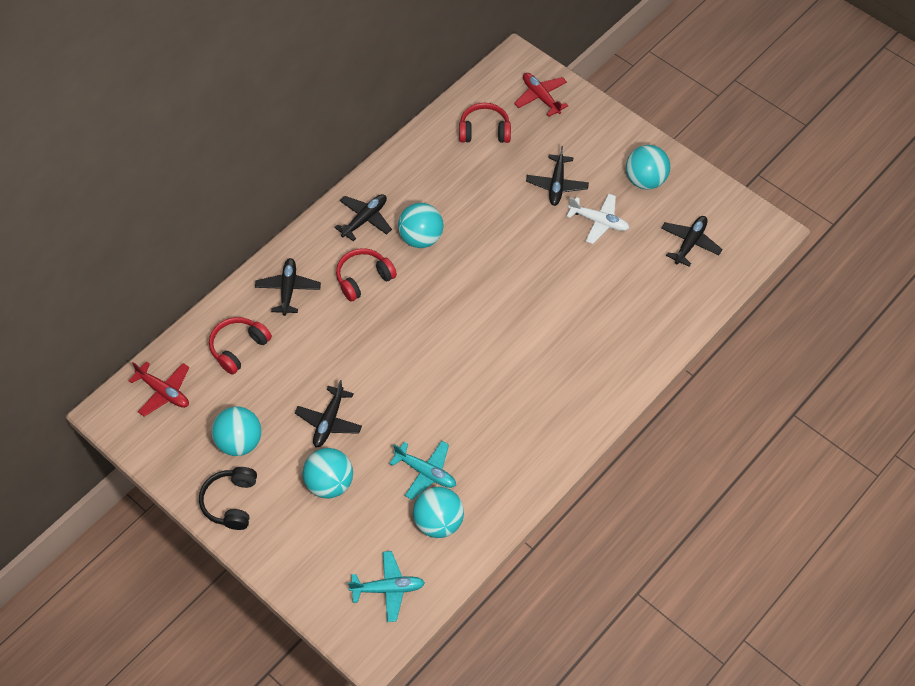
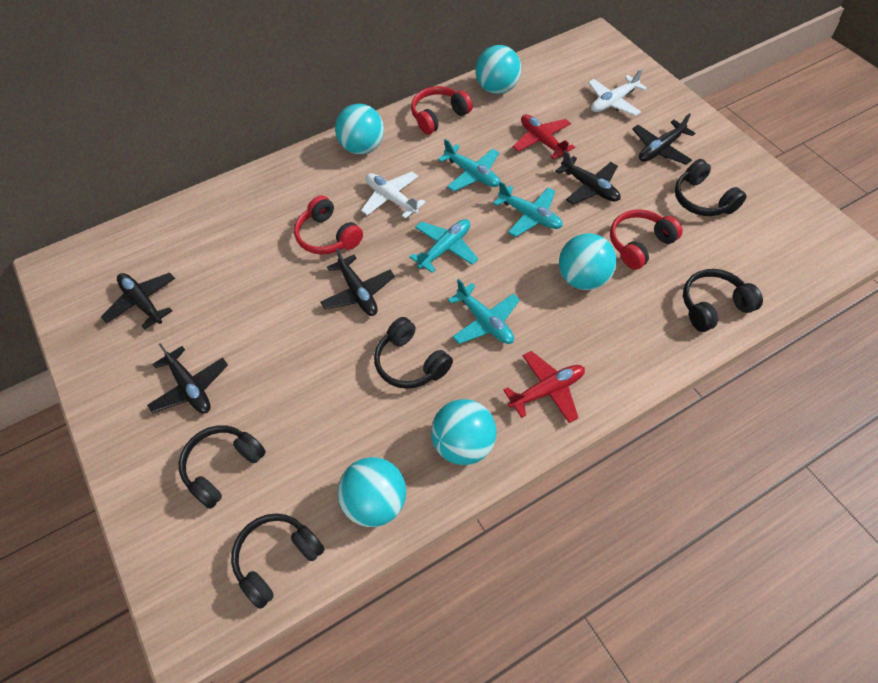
black headphones: 1 -> 5
turquoise plane: 2 -> 4
white plane: 1 -> 2

